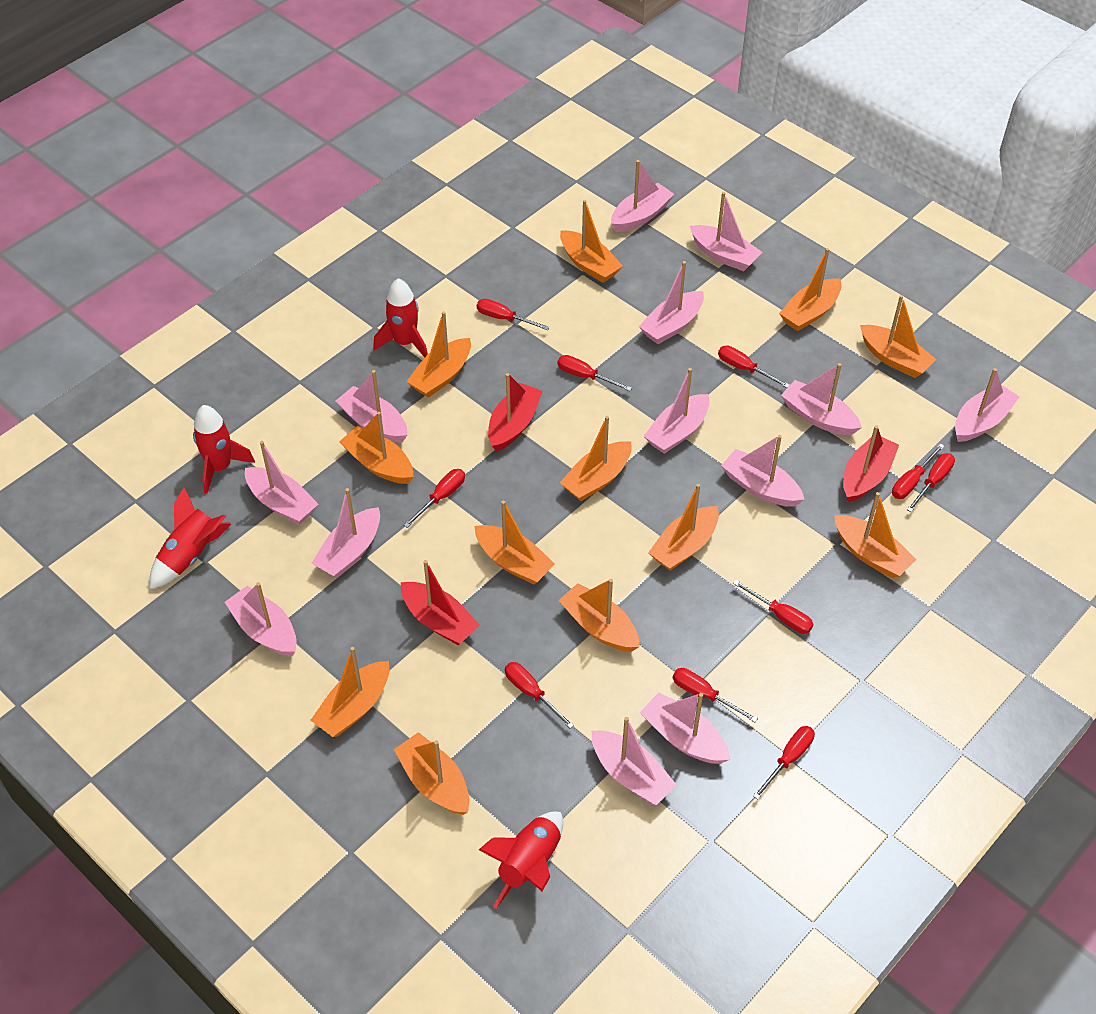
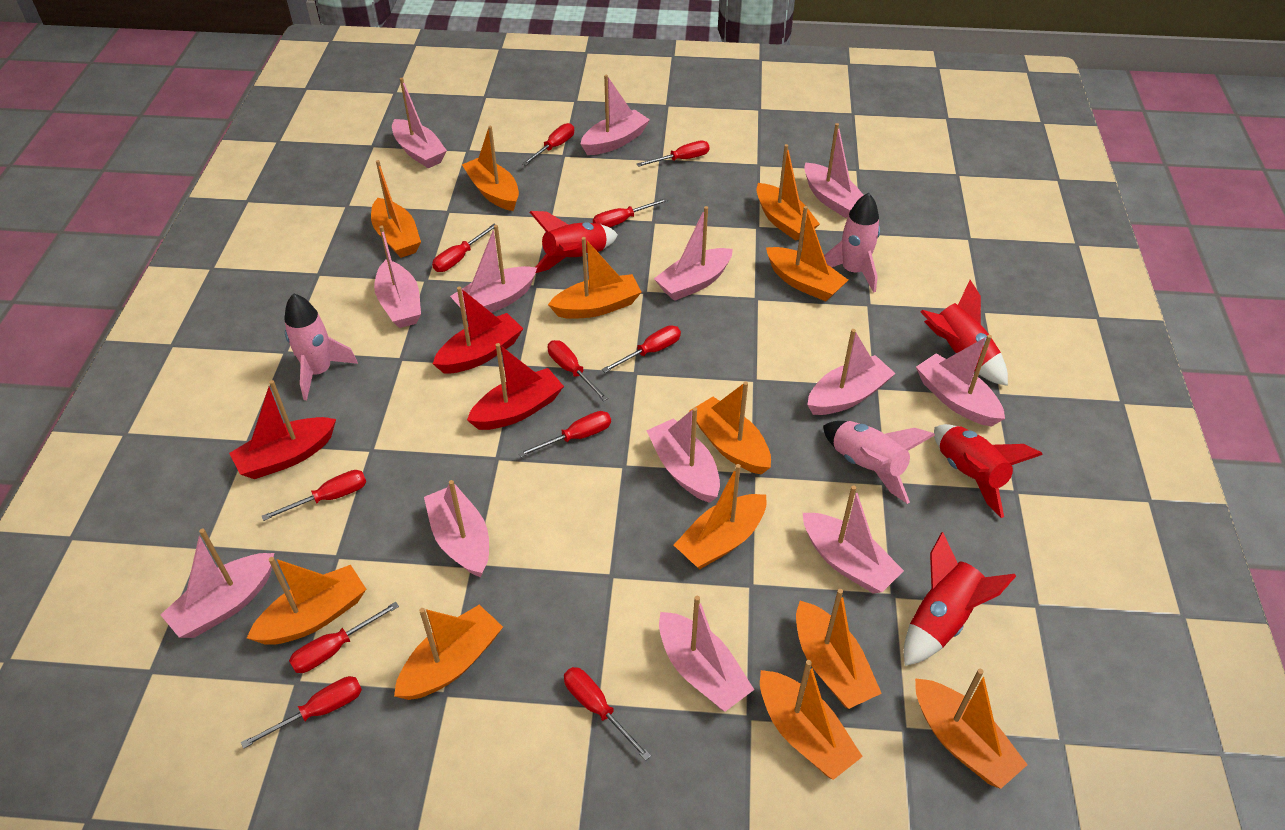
pink rocket: 0 -> 3
red screwdriver: 10 -> 11

